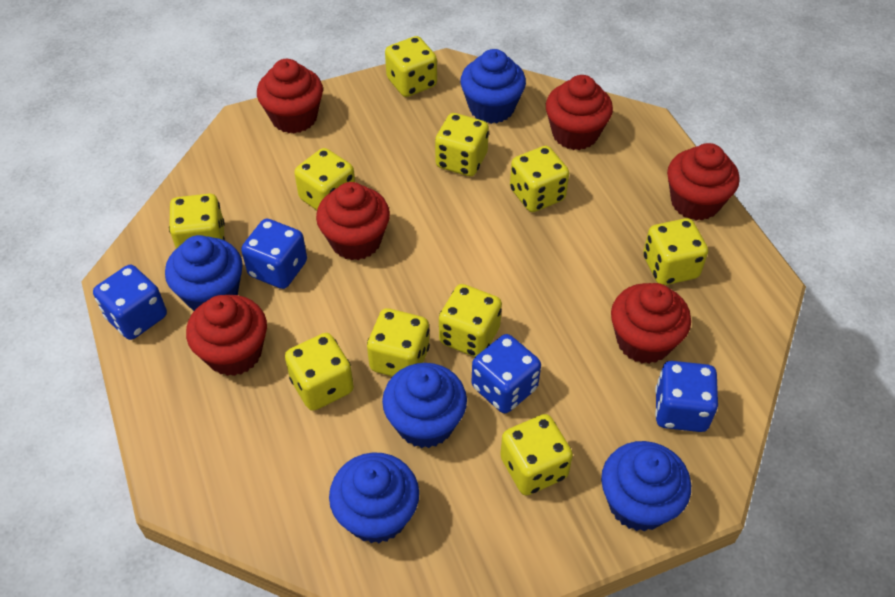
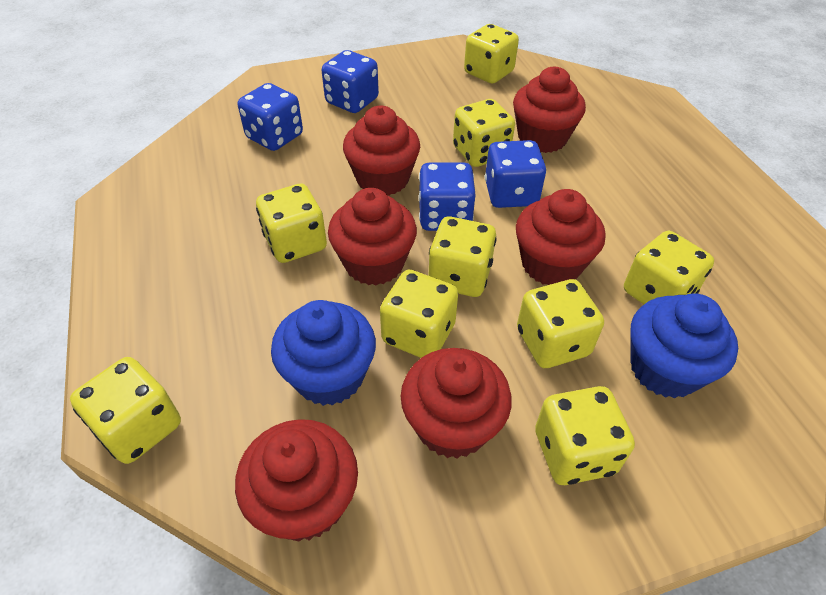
blue cupcake: 5 -> 2
yellow dice: 10 -> 9

